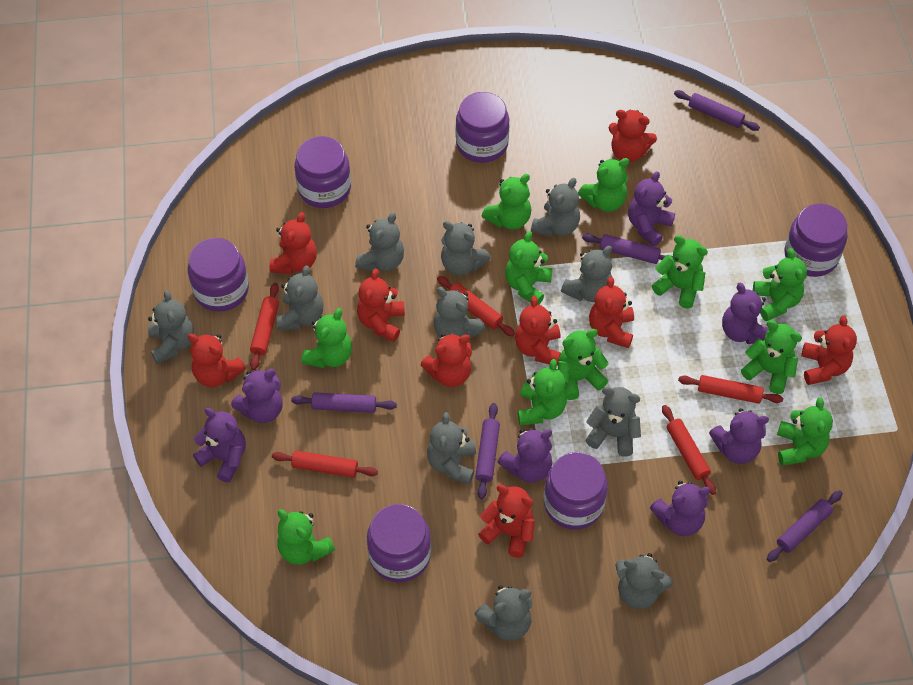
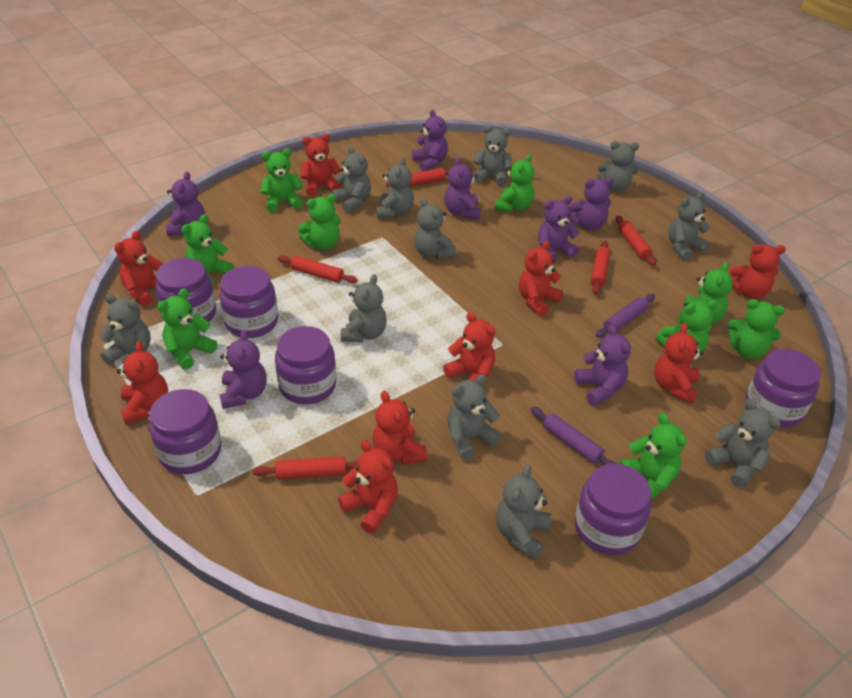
green teddy bear: 11 -> 9
purple rolling pin: 5 -> 2

